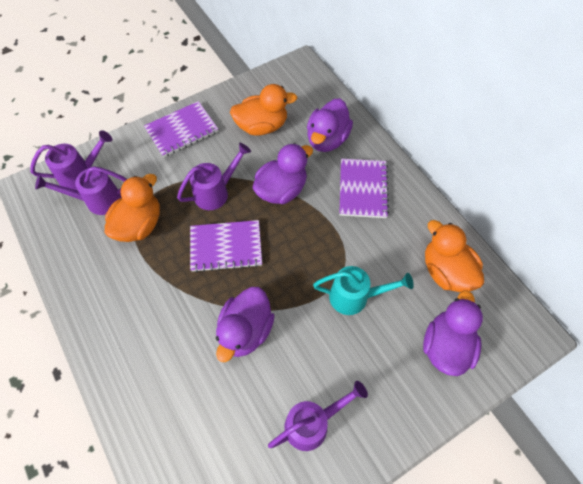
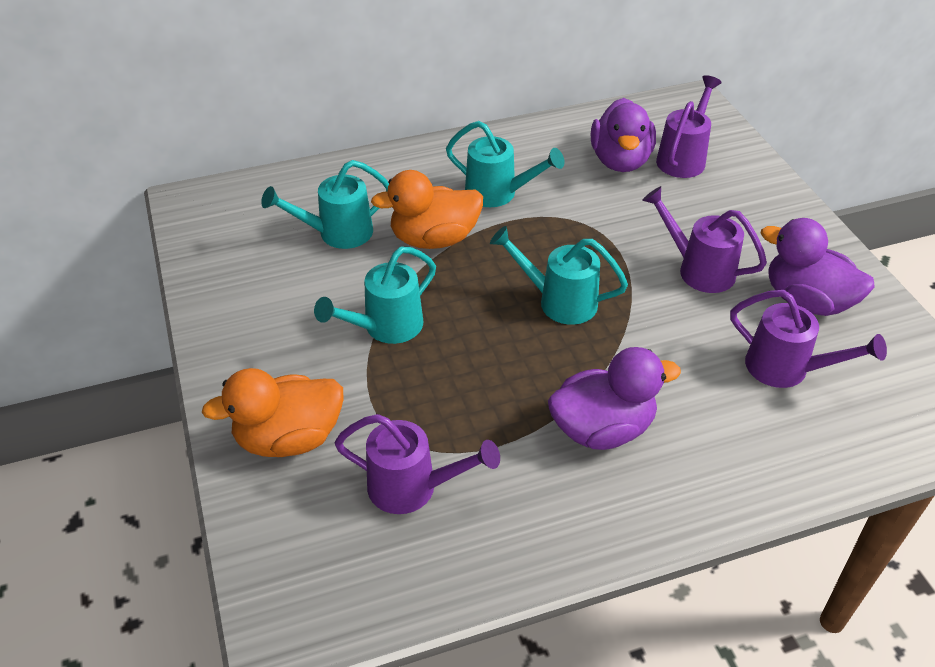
orange duck: 3 -> 2
purple duck: 4 -> 3
purple notebook: 3 -> 0
turquoise watering can: 1 -> 4

